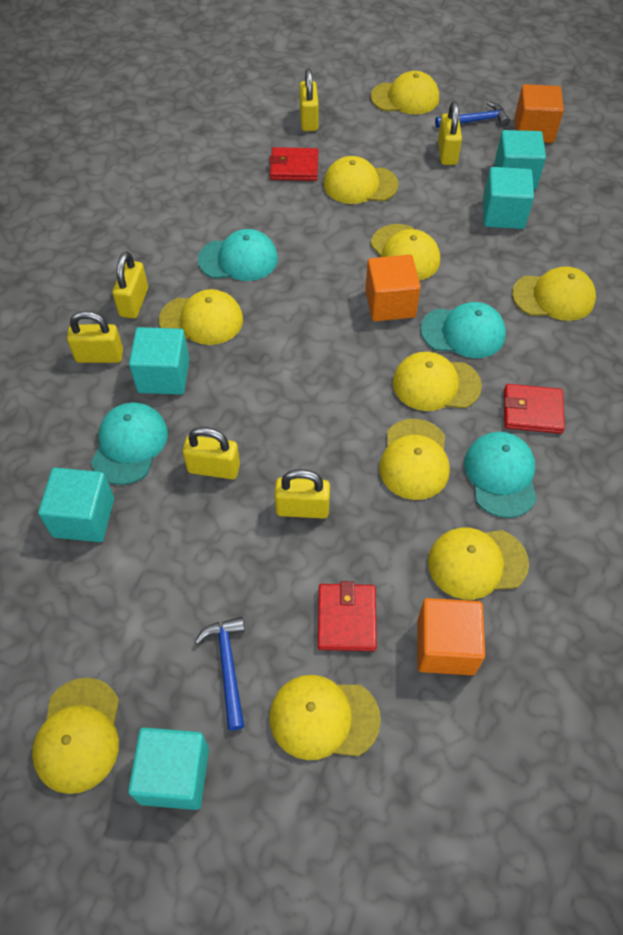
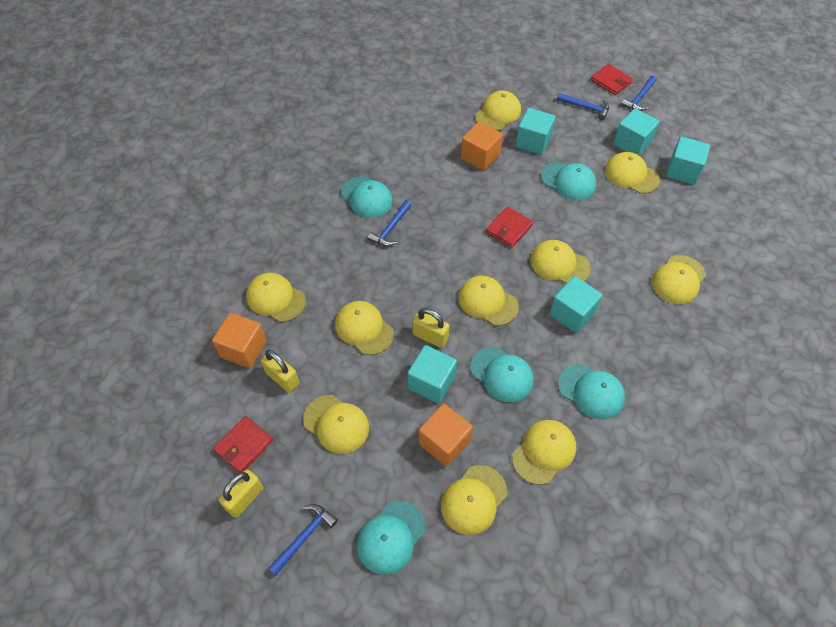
blue hammer: 2 -> 4
turquoise cap: 4 -> 5
yellow padlock: 6 -> 3

